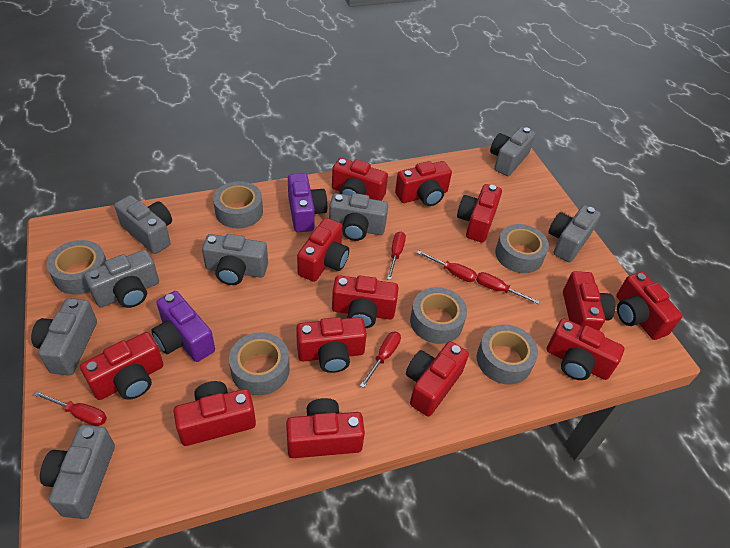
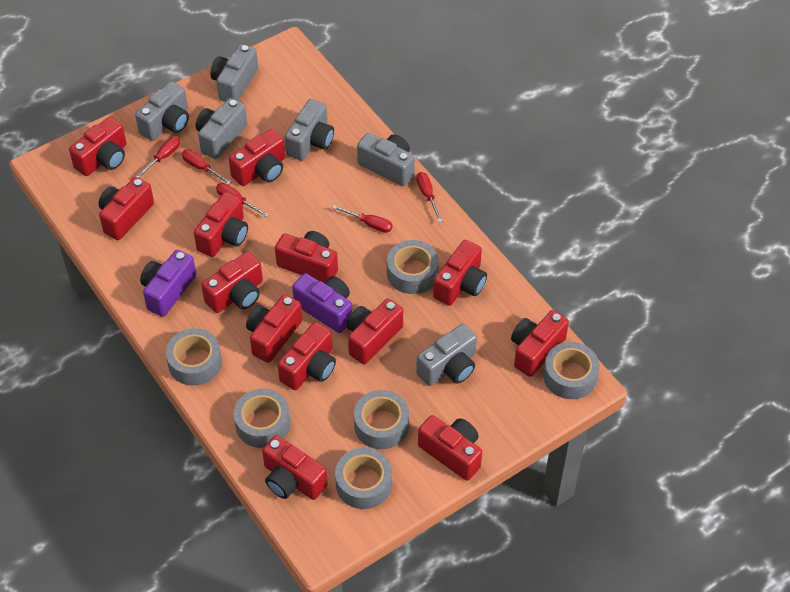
grey camera: 8 -> 6

